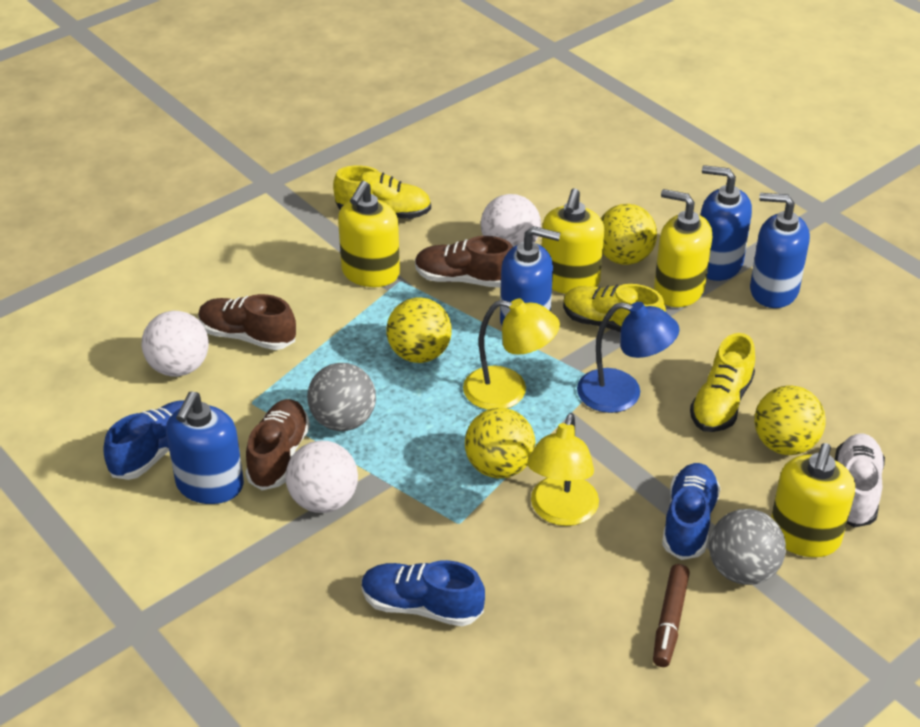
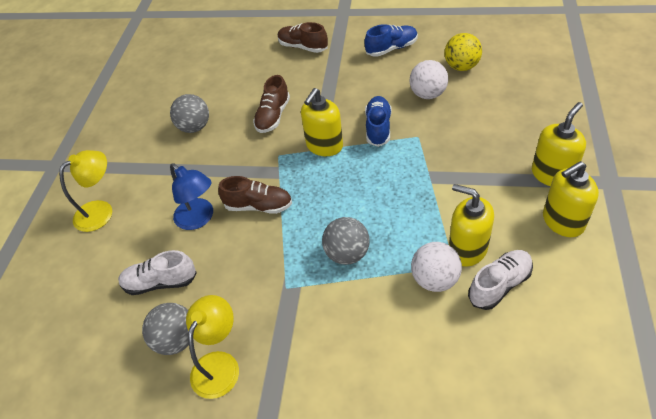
blue shoe: 3 -> 2
blue soap dispenser: 4 -> 0
brown marker: 1 -> 0
grey ball: 2 -> 3
white ball: 3 -> 2
white shoe: 1 -> 2
yellow ball: 4 -> 1
yellow shoe: 3 -> 0

